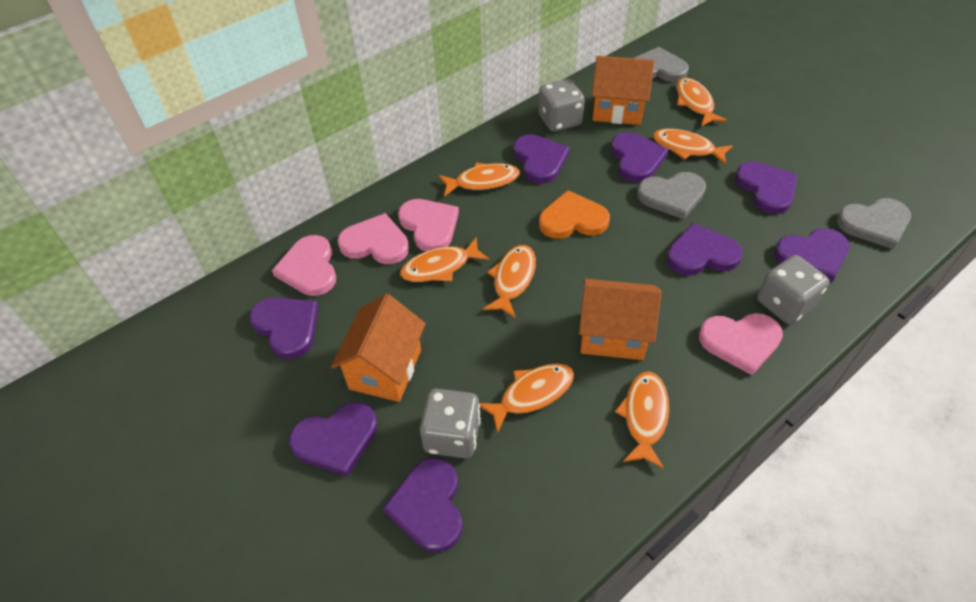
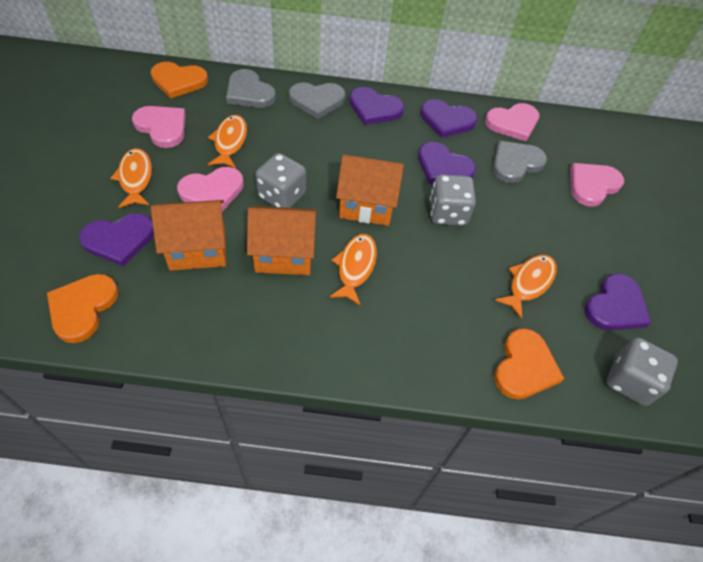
orange fish: 7 -> 4
orange heart: 1 -> 3
purple heart: 8 -> 5

